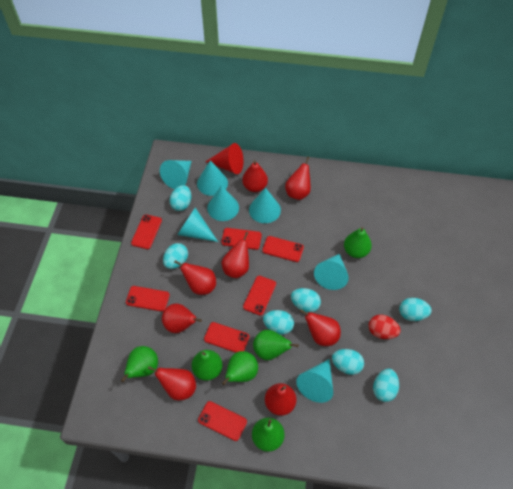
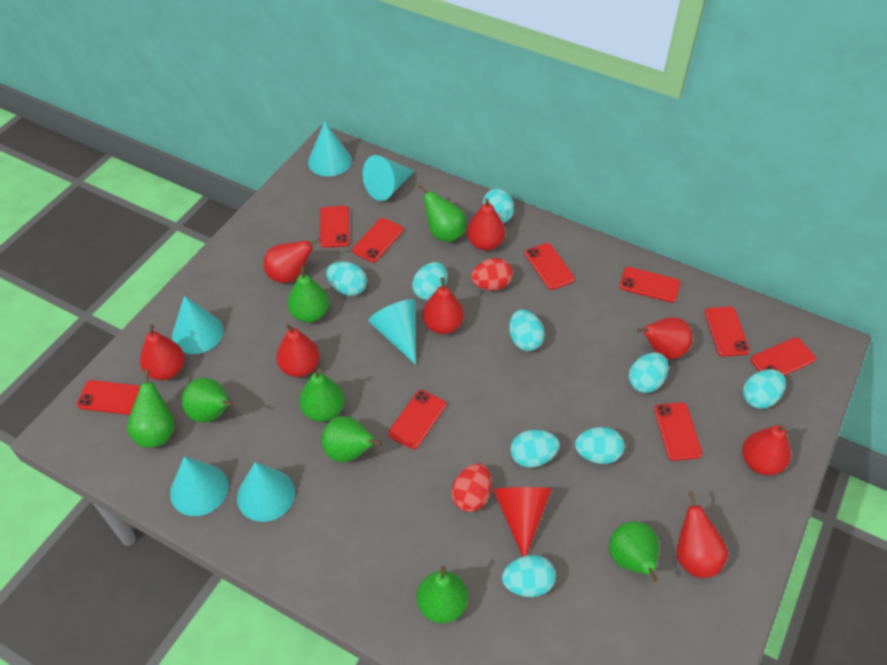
green pear: 6 -> 8
red egg: 1 -> 2
red phone: 7 -> 9
turquoise cone: 7 -> 6
turquoise egg: 7 -> 9

